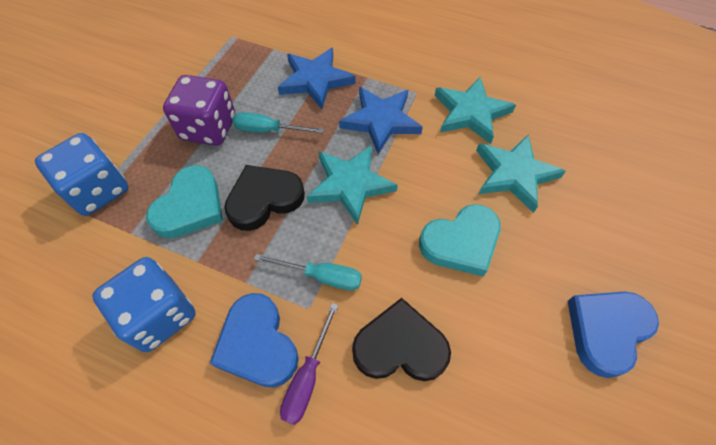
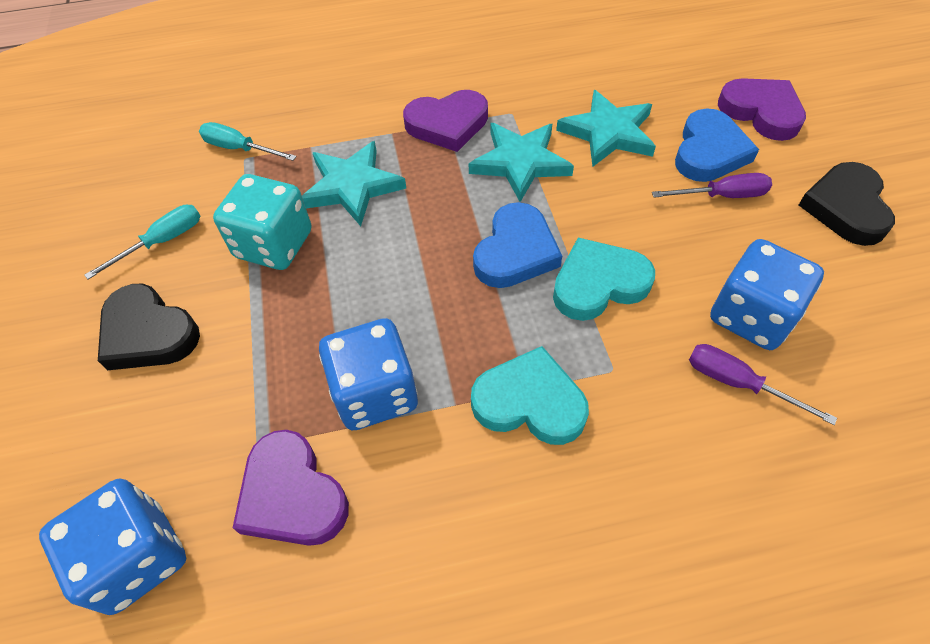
blue dice: 2 -> 3
blue star: 2 -> 0
purple dice: 1 -> 0
purple heart: 0 -> 3
purple screwdriver: 1 -> 2
turquoise dice: 0 -> 1

